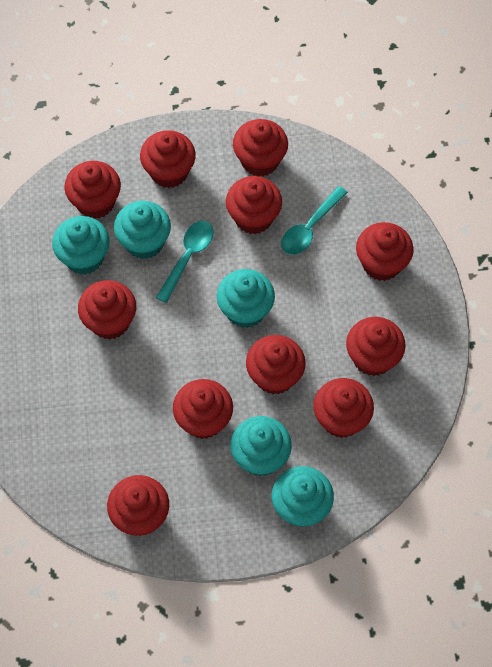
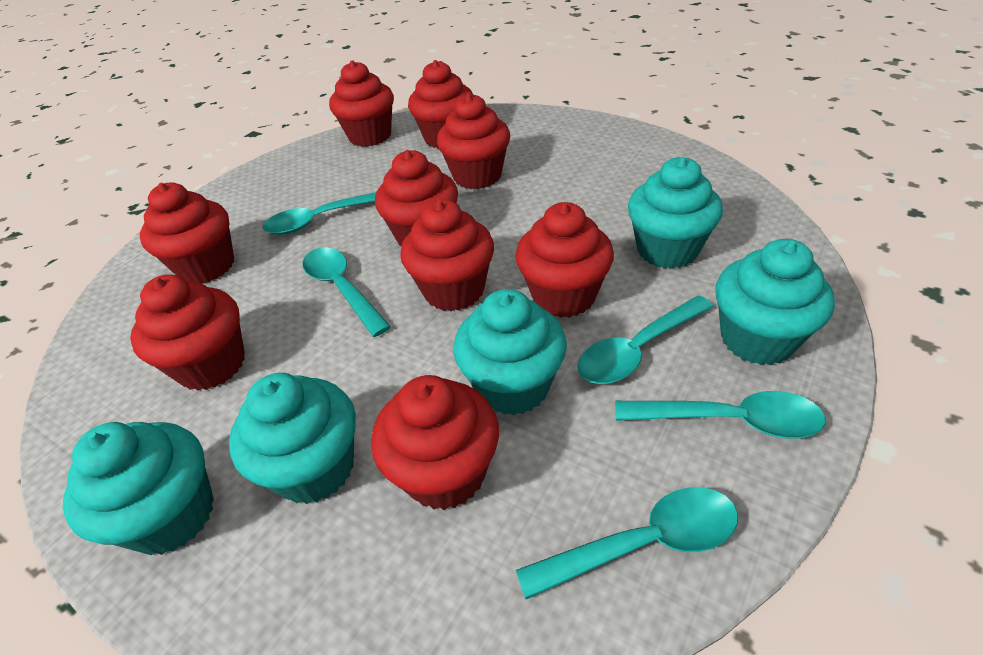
red cupcake: 11 -> 9
turquoise spoon: 2 -> 5

